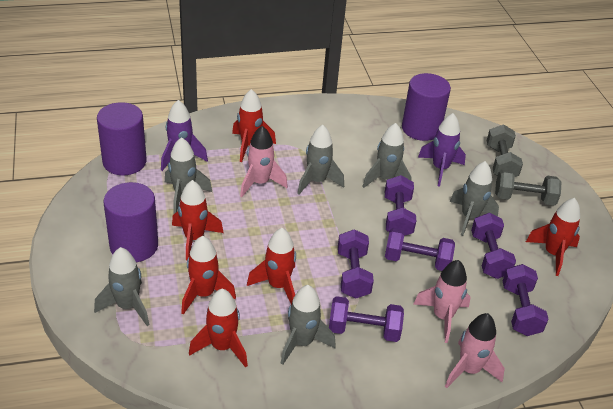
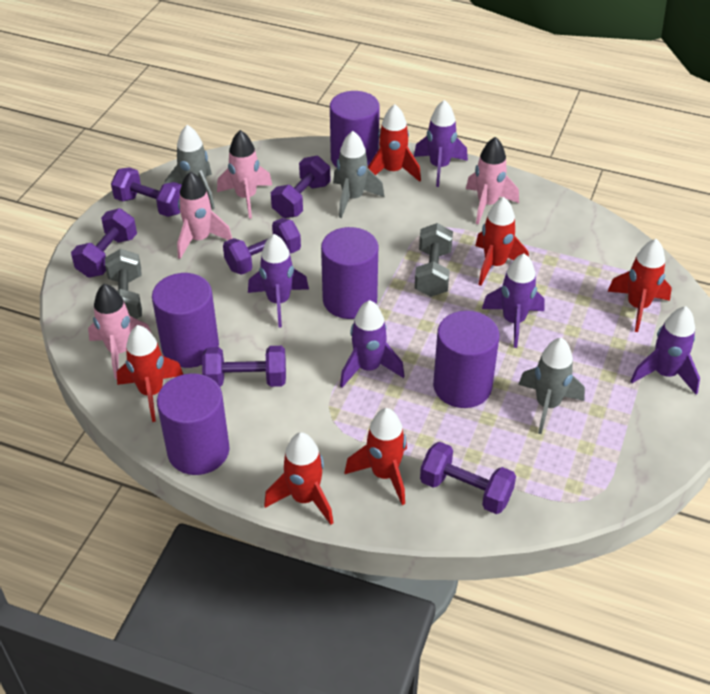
grey rocket: 6 -> 3
pink rocket: 3 -> 4
purple cylinder: 3 -> 5
purple rocket: 2 -> 5

